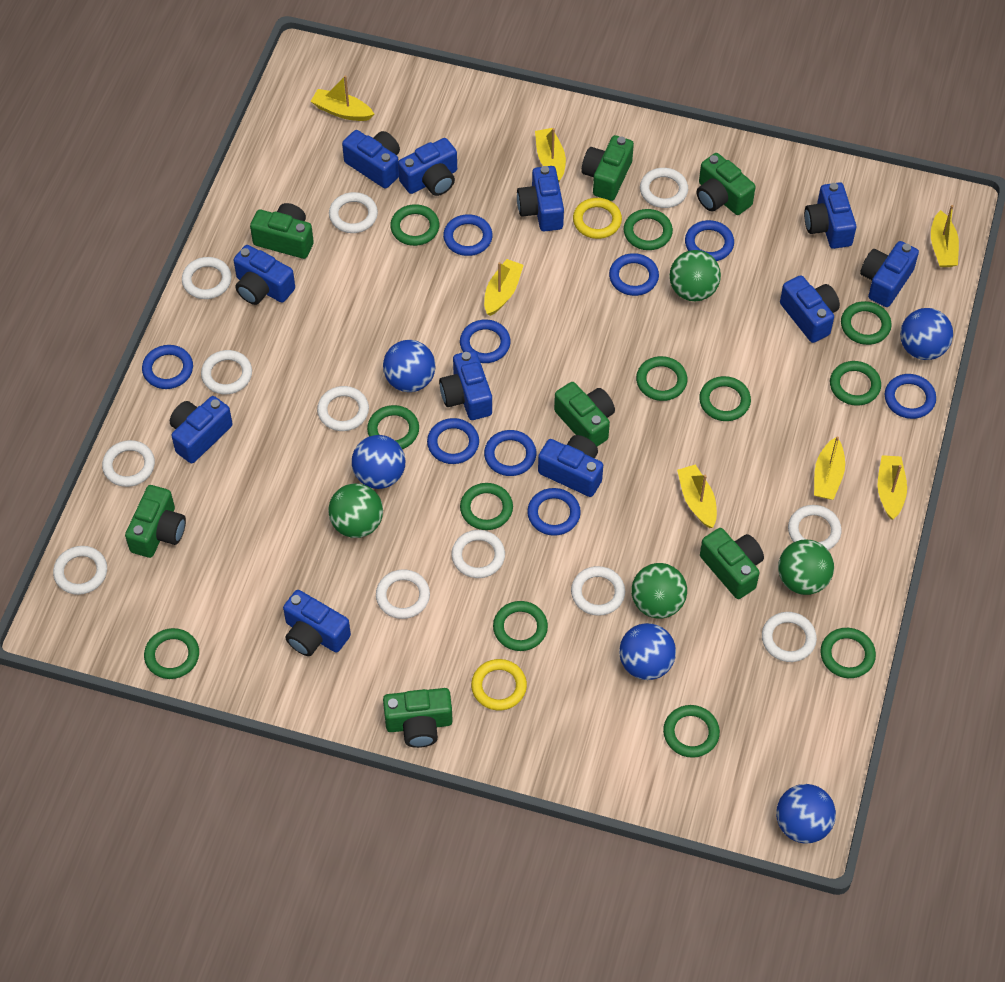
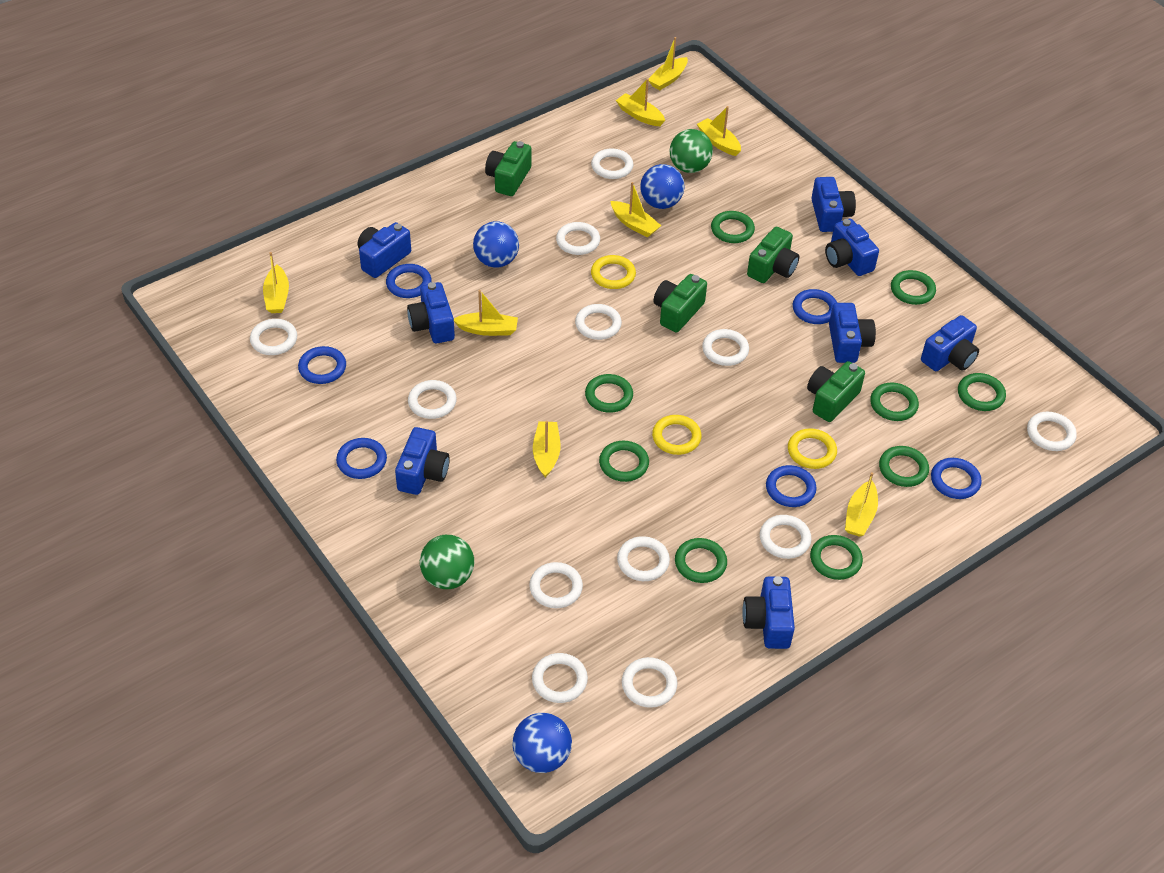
blue ball: 5 -> 3
blue camera: 11 -> 8
blue ring: 9 -> 6
green ball: 4 -> 2
green camera: 7 -> 4
green ring: 12 -> 9
yellow boat: 7 -> 8
yellow ring: 2 -> 3

